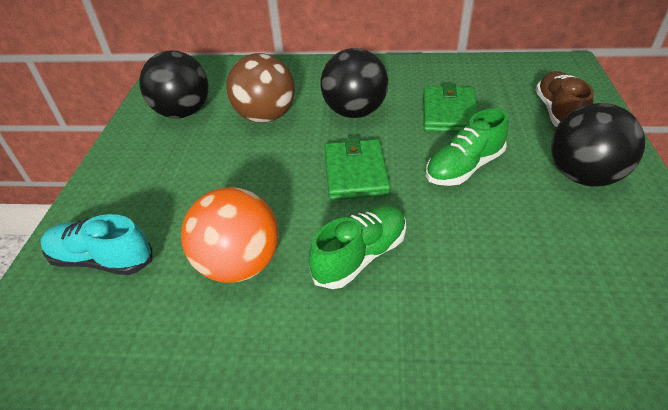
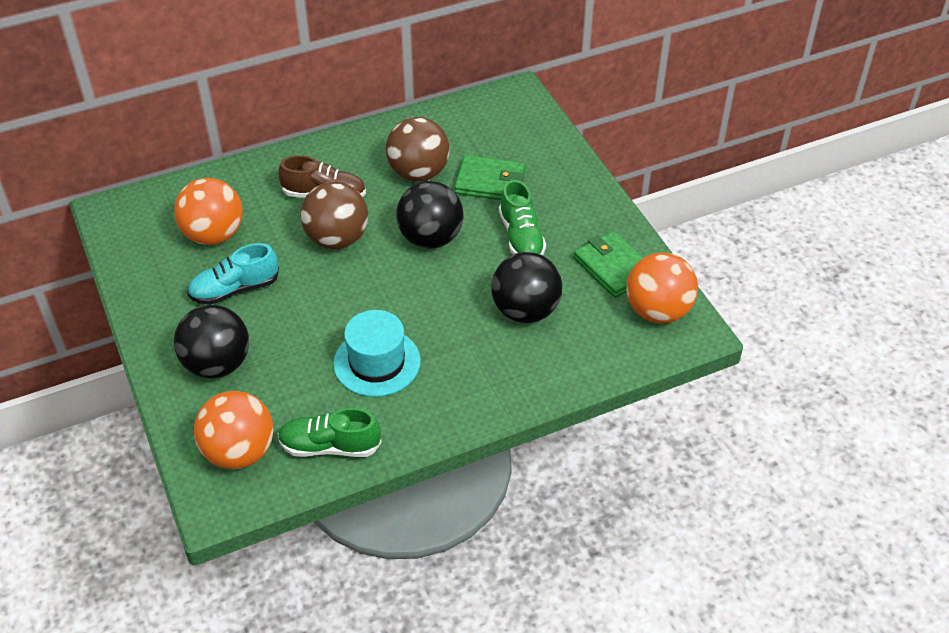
brown ball: 1 -> 2
orange ball: 1 -> 3
turquoise hat: 0 -> 1

